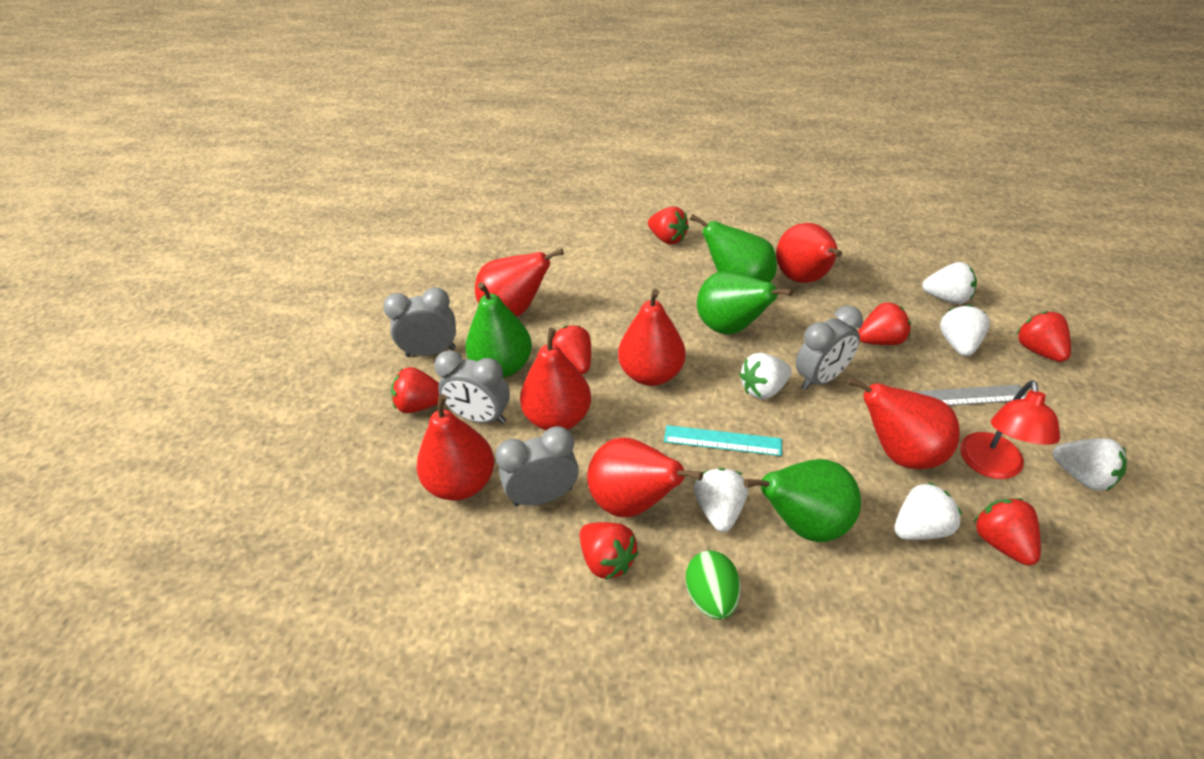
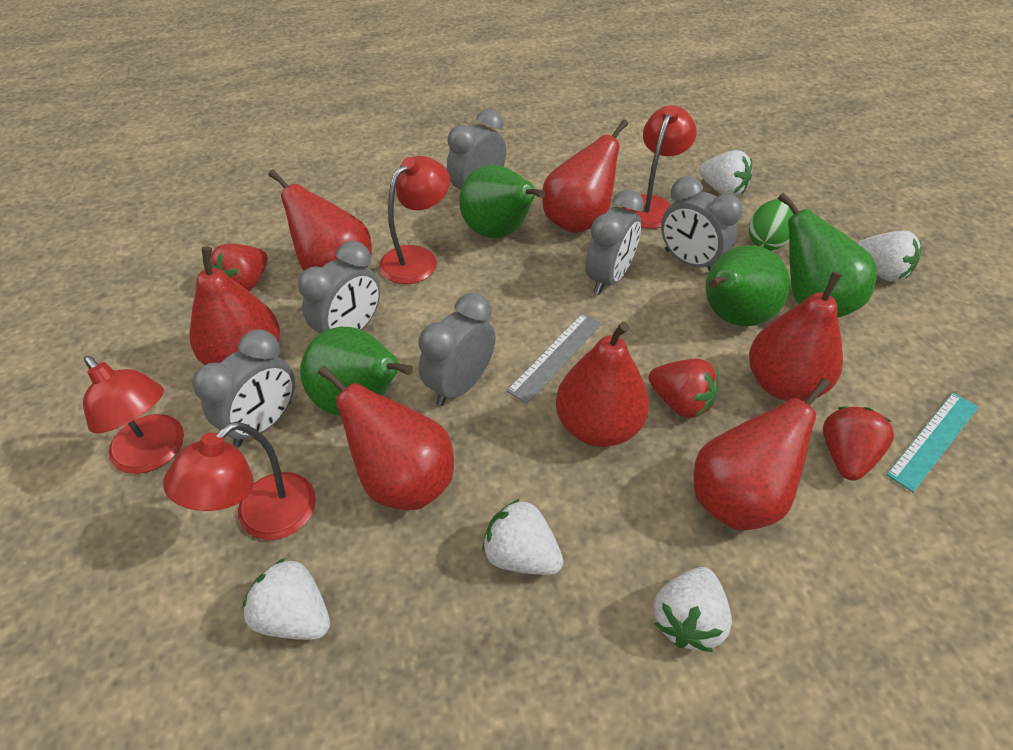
grey clock: 4 -> 6
red lamp: 1 -> 4
red strawberry: 7 -> 3
white strawberry: 6 -> 5

